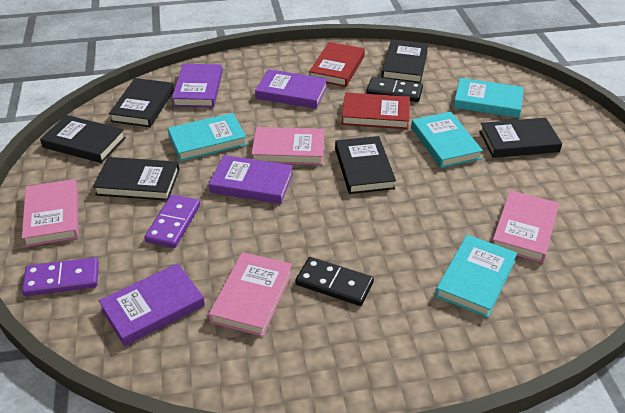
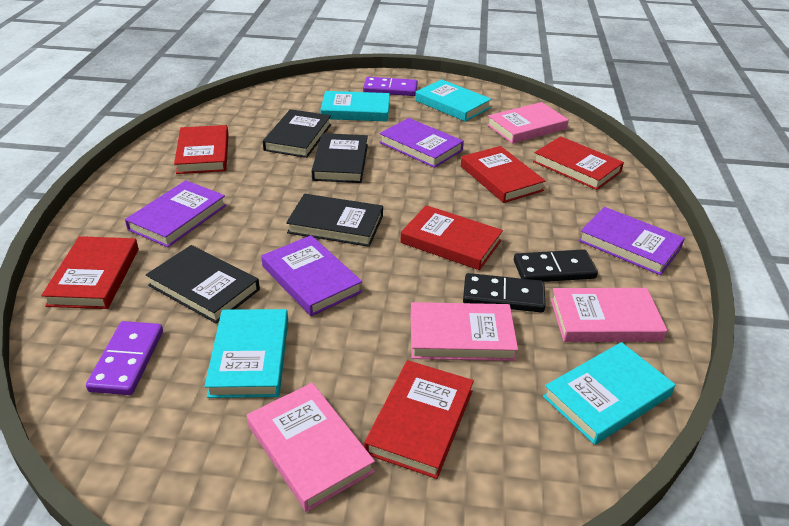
black book: 6 -> 4
red book: 2 -> 6

